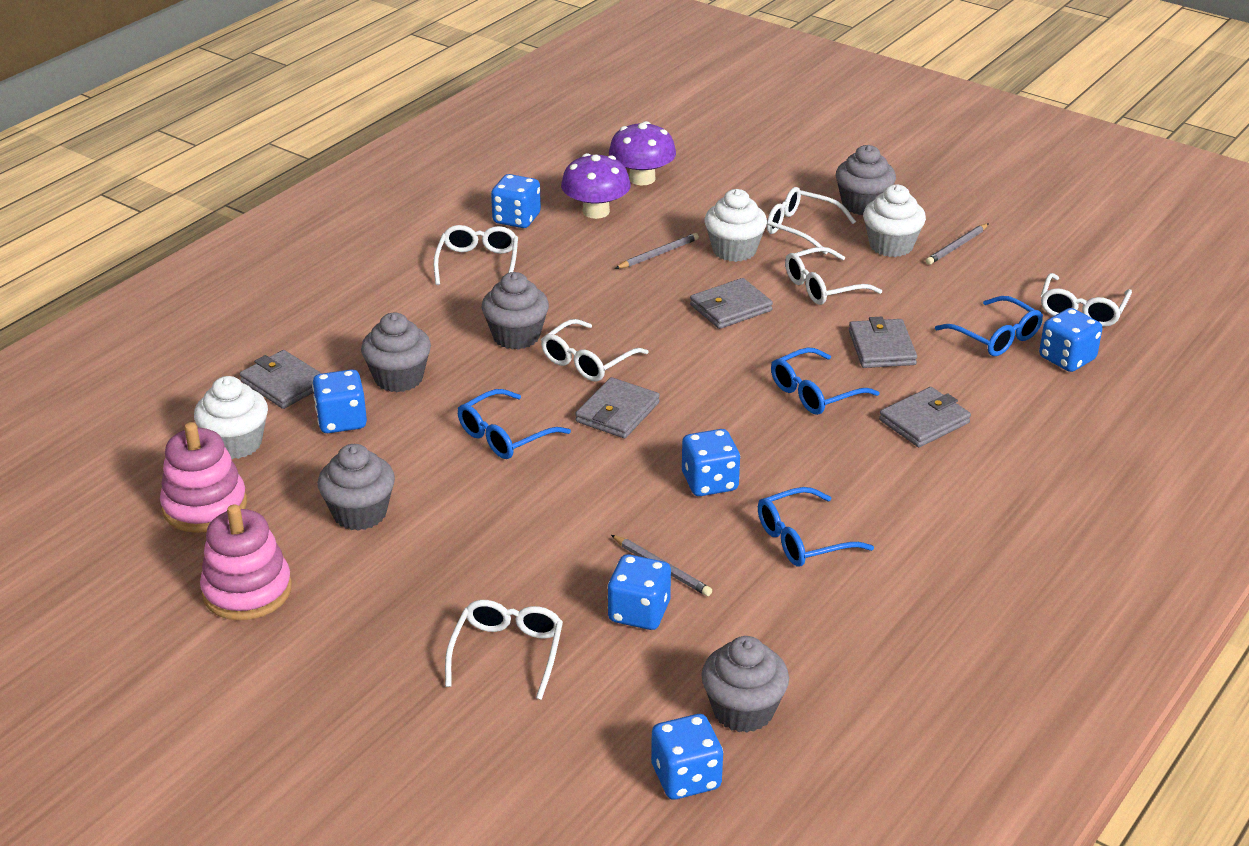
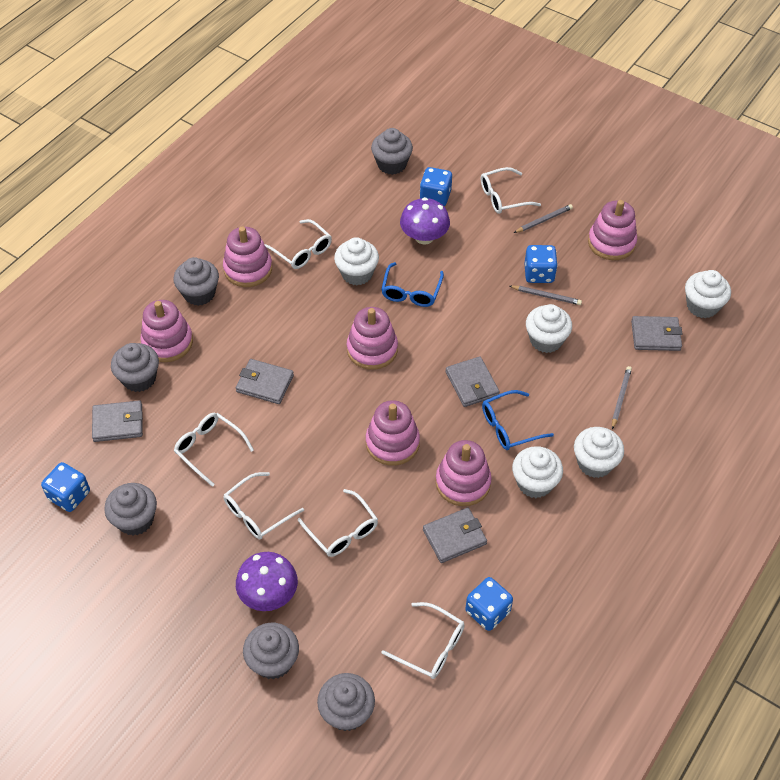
blue dice: 6 -> 4
blue glasses: 4 -> 2
grey cupcake: 5 -> 6
pink stacking toy: 2 -> 6
white cupcake: 3 -> 5

